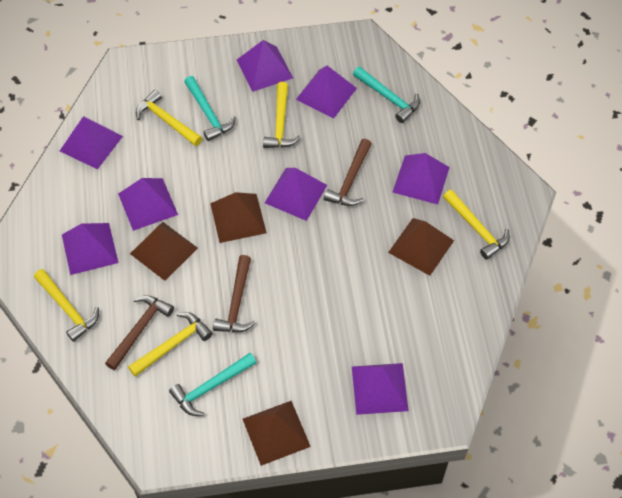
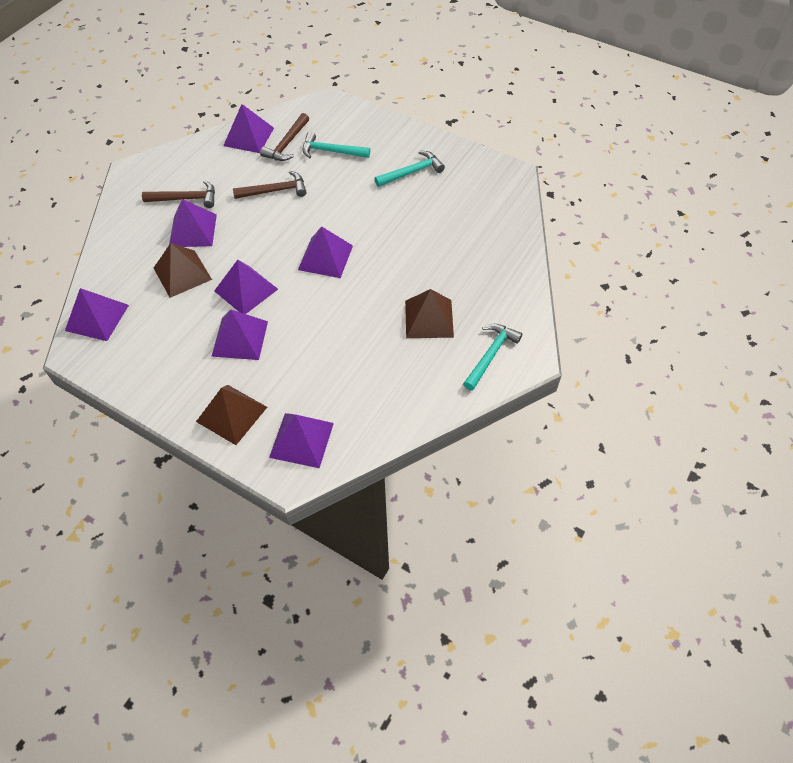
brown pyramid: 4 -> 3
purple pyramid: 8 -> 7
yellow hammer: 5 -> 0

